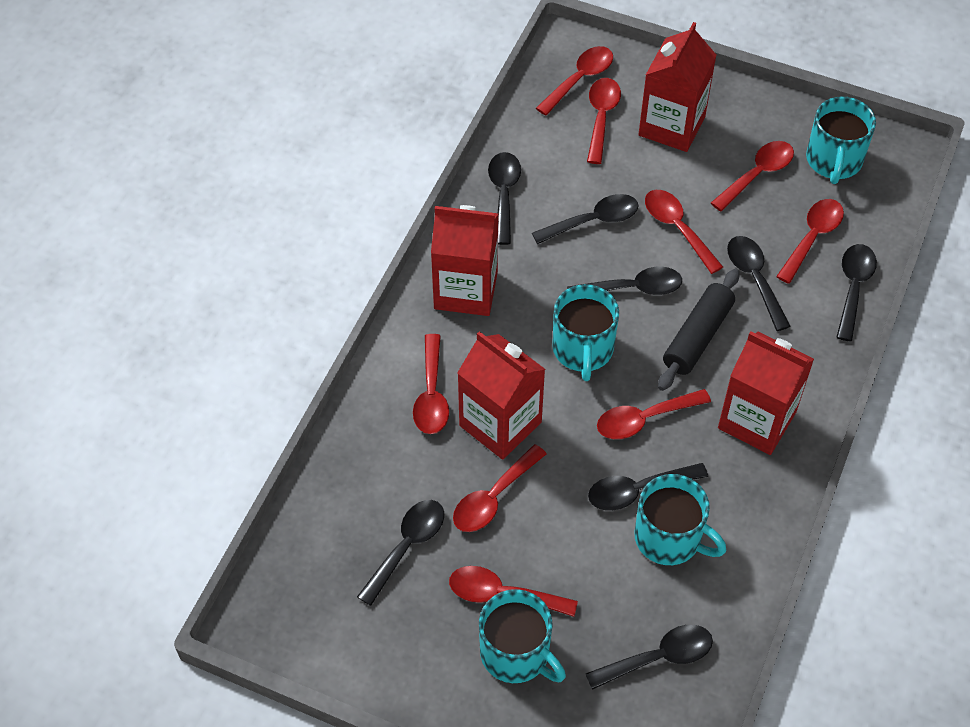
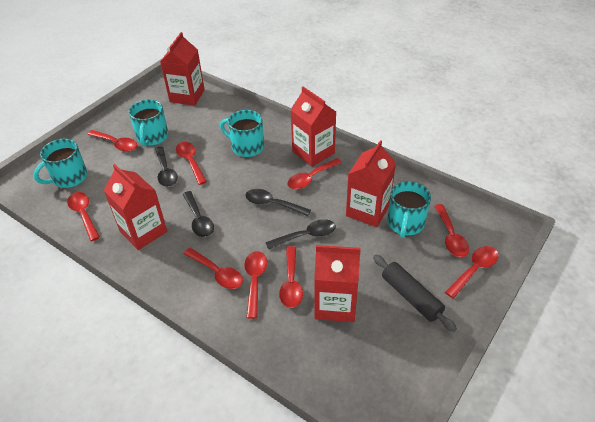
black spoon: 8 -> 4
red carton: 4 -> 5

